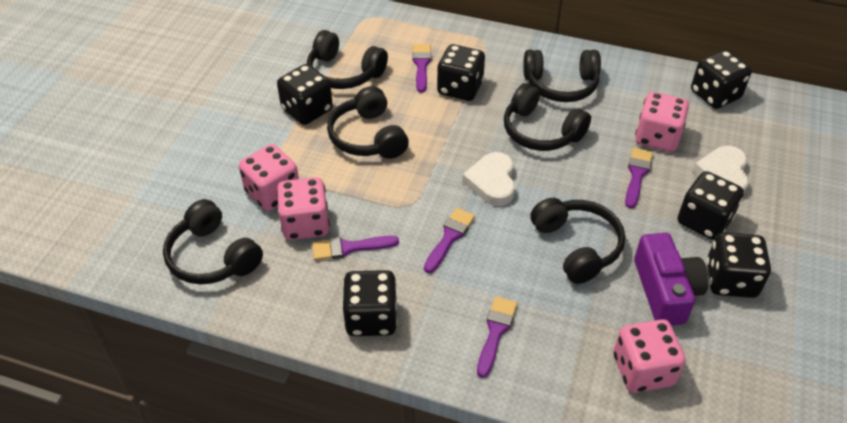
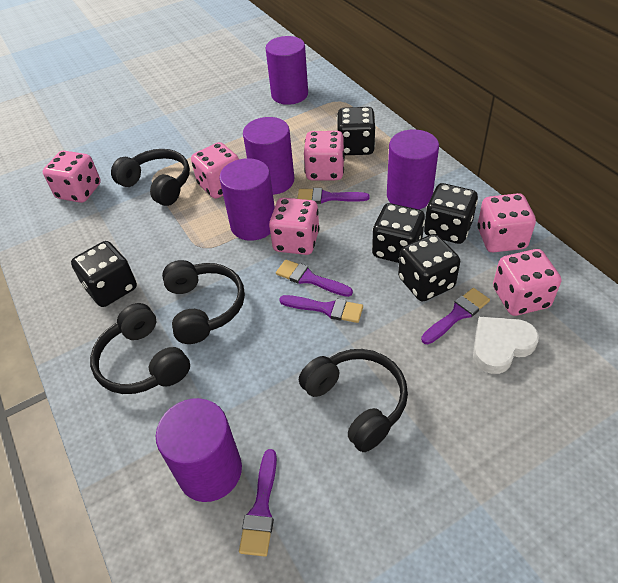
black dice: 6 -> 5
black headphones: 6 -> 4
pink dice: 4 -> 6
purple camera: 1 -> 0
purple cylinder: 0 -> 5
white heart: 2 -> 1

